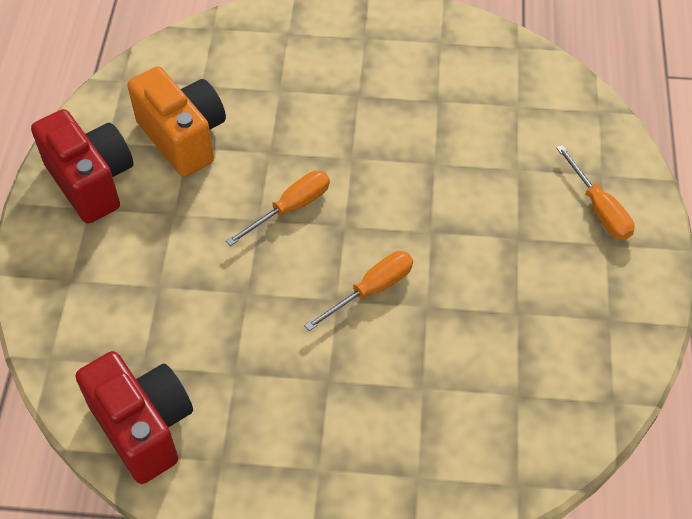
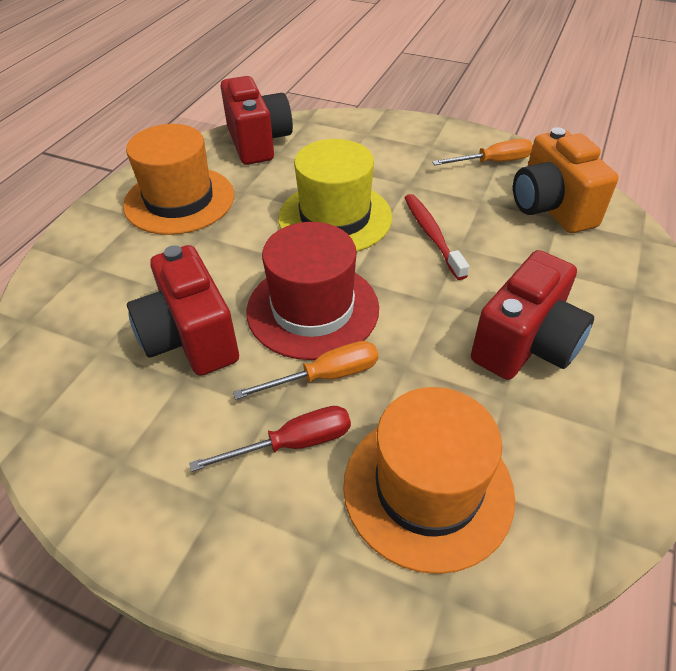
orange hat: 0 -> 2
orange screwdriver: 3 -> 2
red camera: 2 -> 3
red hat: 0 -> 1
red screwdriver: 0 -> 1
red toothbrush: 0 -> 1
yellow hat: 0 -> 1

